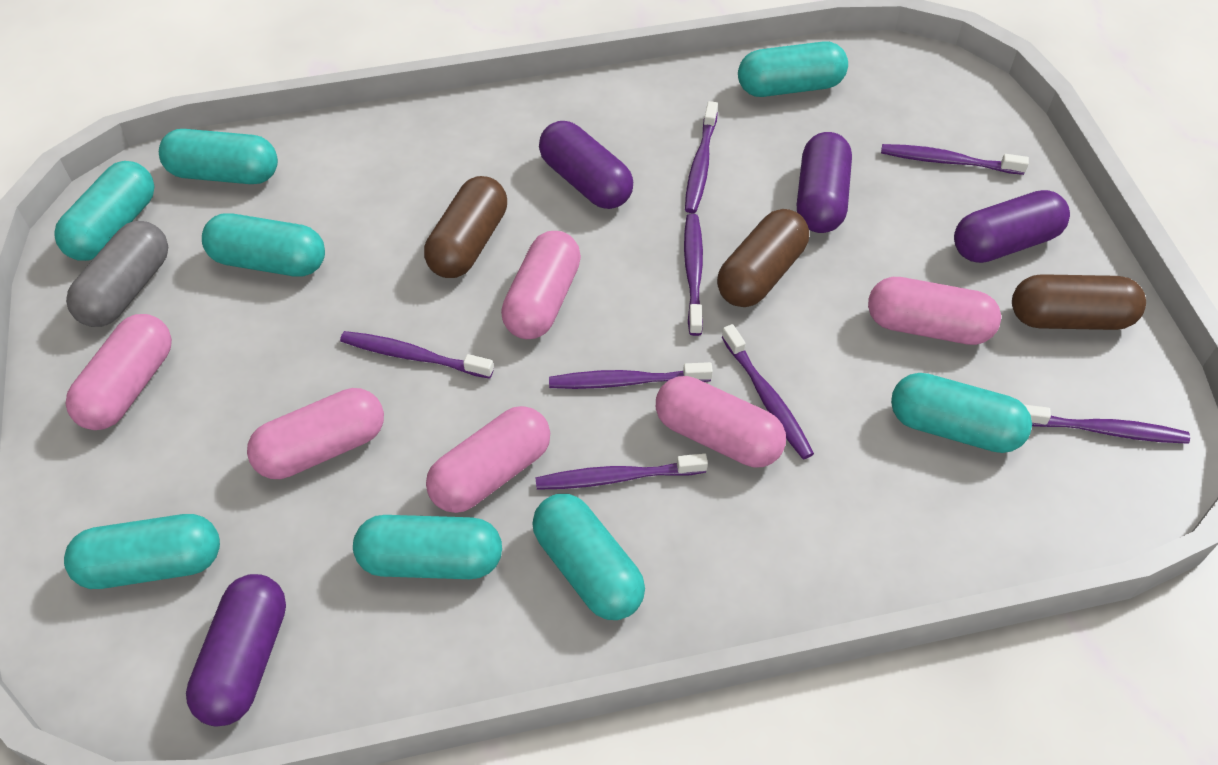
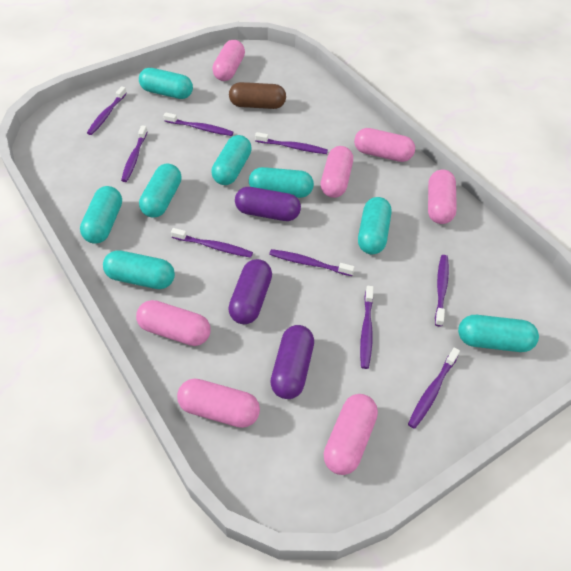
brown capsule: 3 -> 1
grey capsule: 1 -> 0
pink capsule: 6 -> 7
purple capsule: 4 -> 3
purple toothbrush: 8 -> 9

